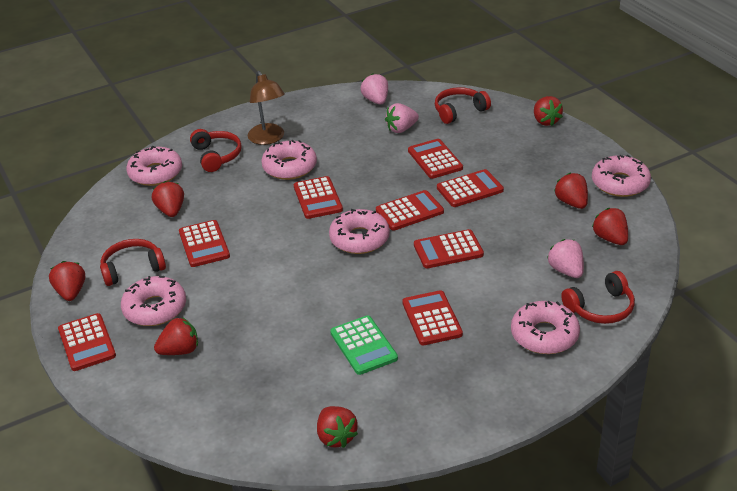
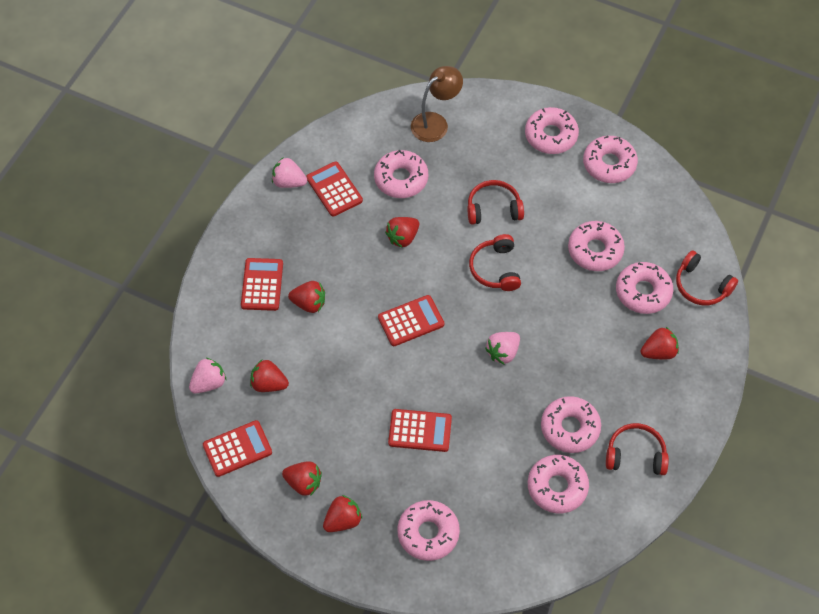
green calculator: 1 -> 0
pink donut: 6 -> 8
red calculator: 8 -> 5
red strawberry: 7 -> 6

